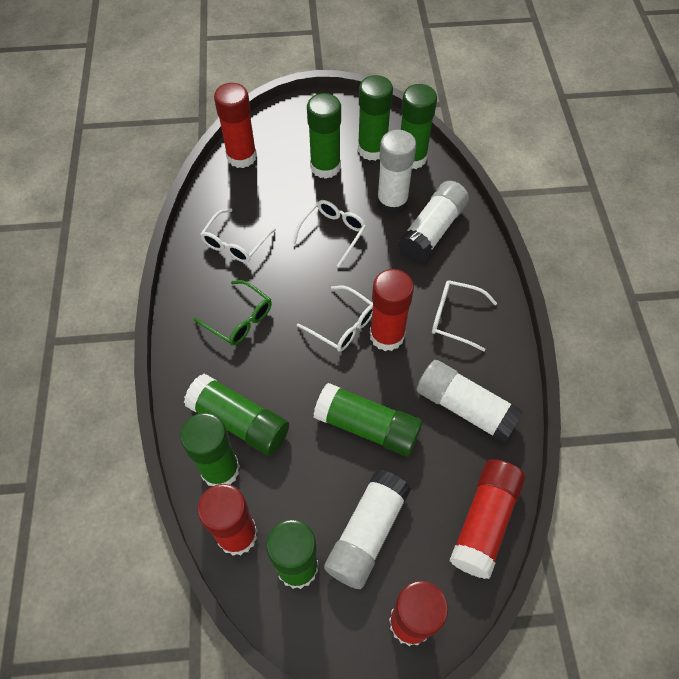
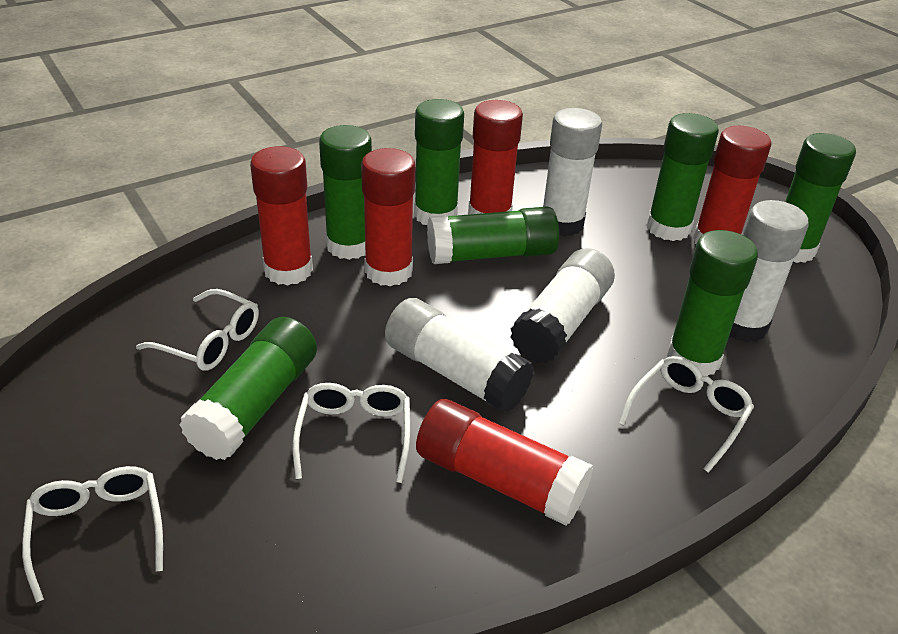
green glasses: 1 -> 0

